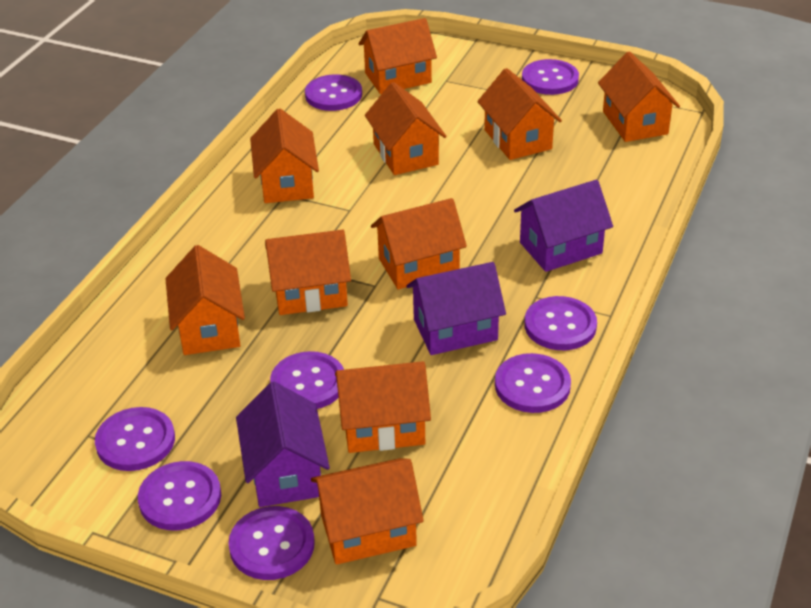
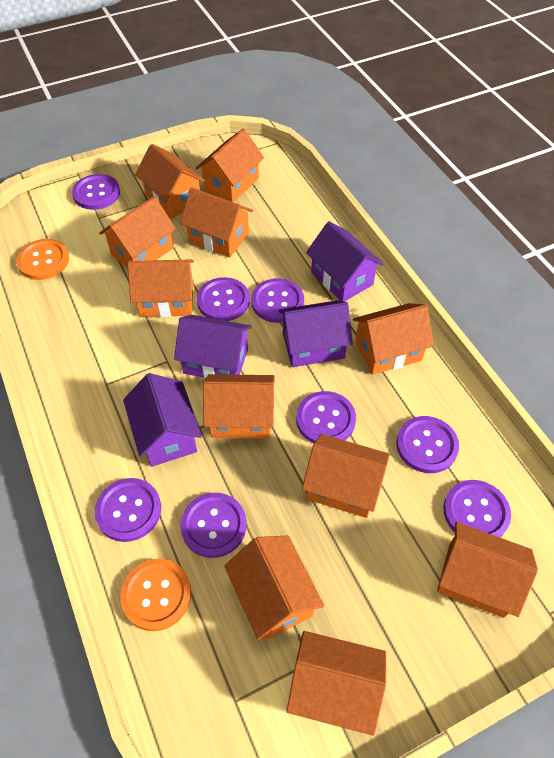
orange button: 0 -> 2
orange house: 10 -> 11
purple house: 3 -> 4

